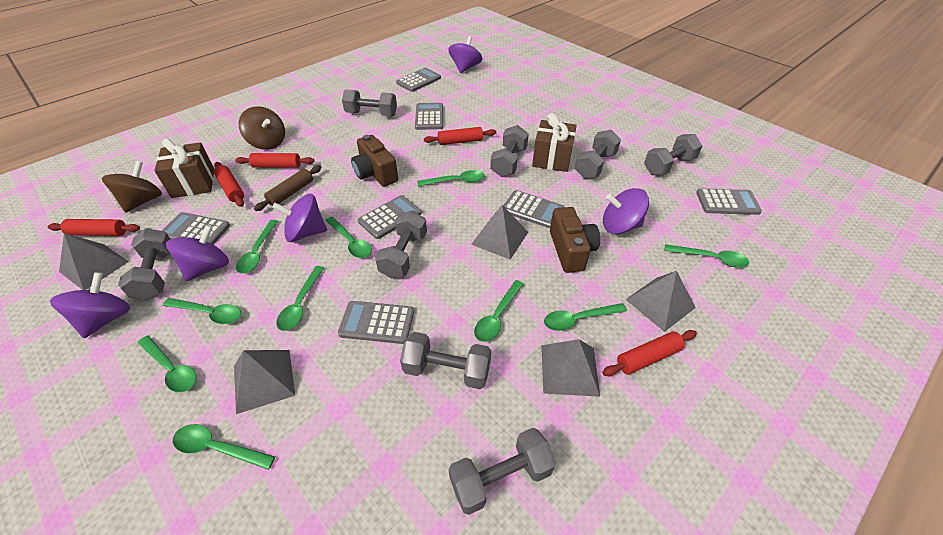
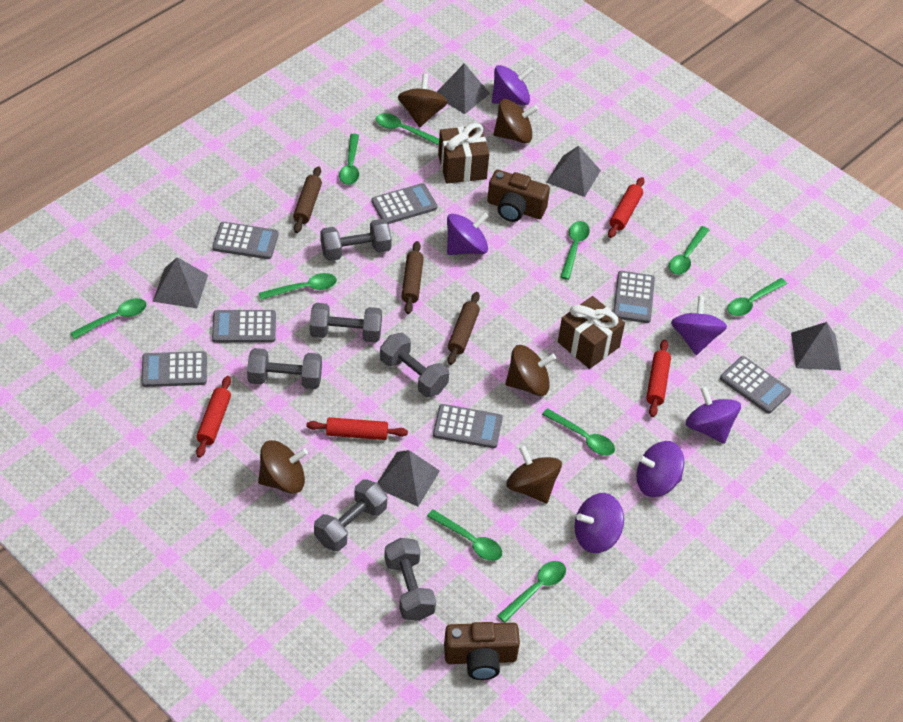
brown rolling pin: 1 -> 3
brown spinning top: 2 -> 5
grey dumbbell: 8 -> 6
purple spinning top: 5 -> 6
red rolling pin: 5 -> 4

